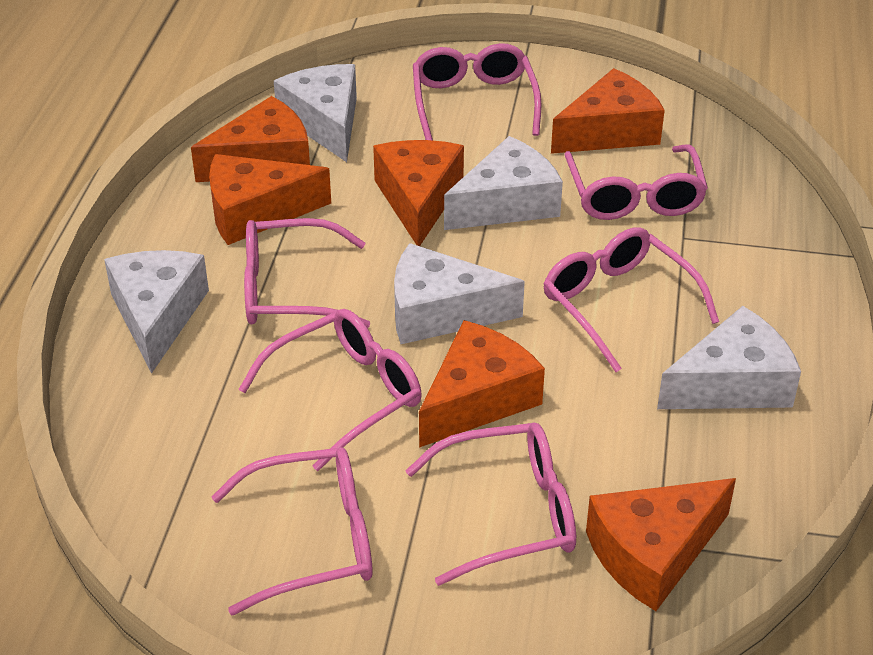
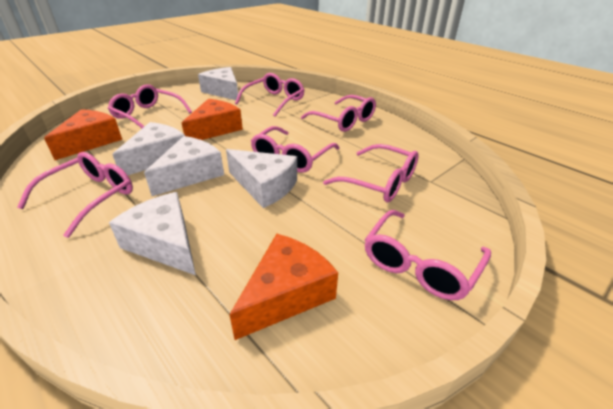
orange cheese: 6 -> 3

